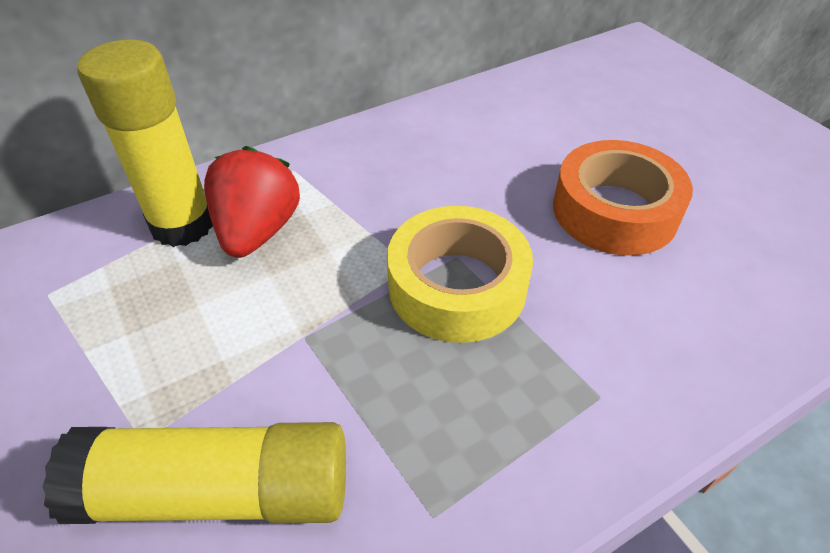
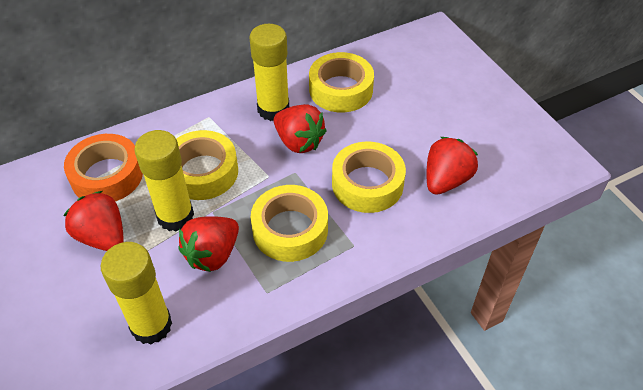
red strawberry: 1 -> 4
yellow glue stick: 2 -> 3
yellow tape: 1 -> 4

